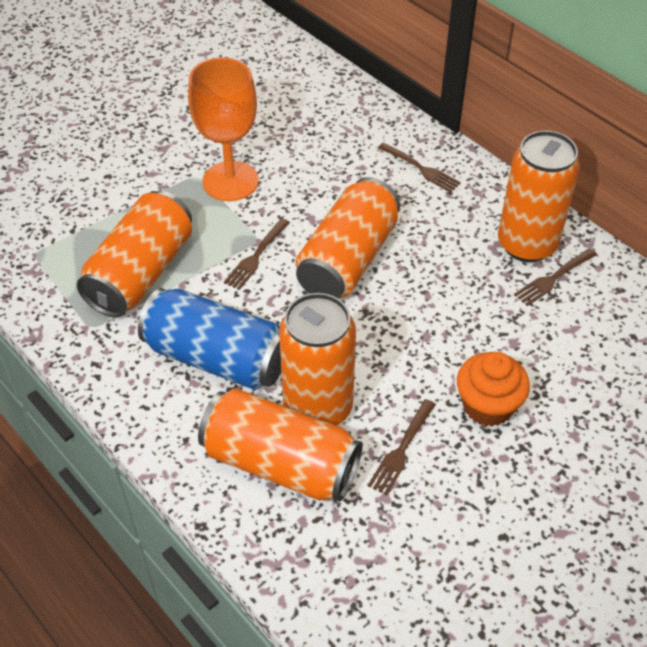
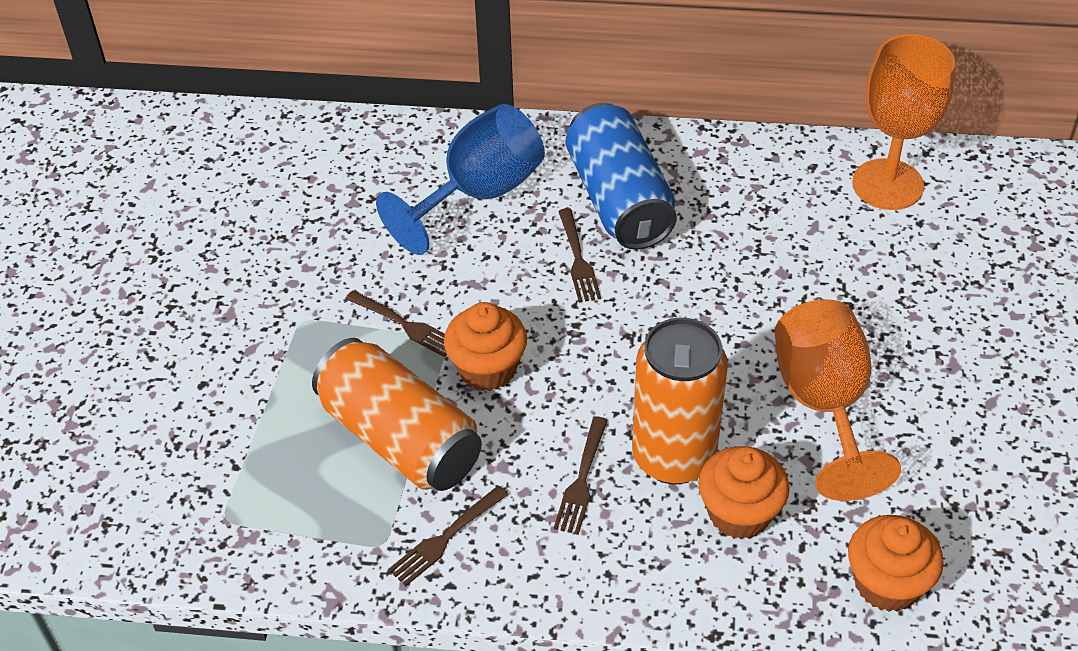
blue goblet: 0 -> 1
orange can: 5 -> 2
orange cupcake: 1 -> 3
orange goblet: 1 -> 2

